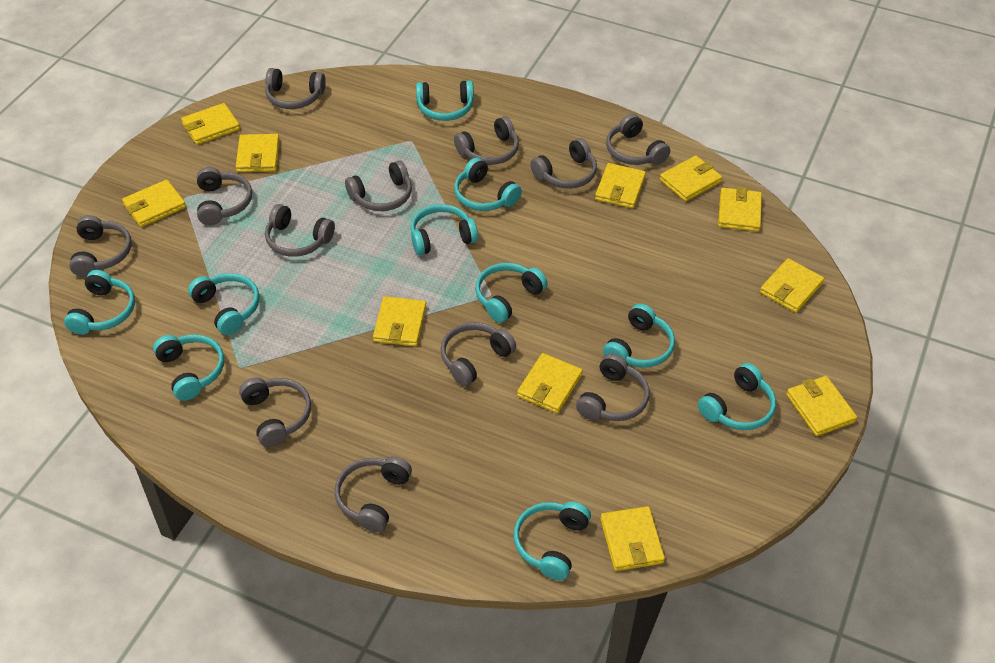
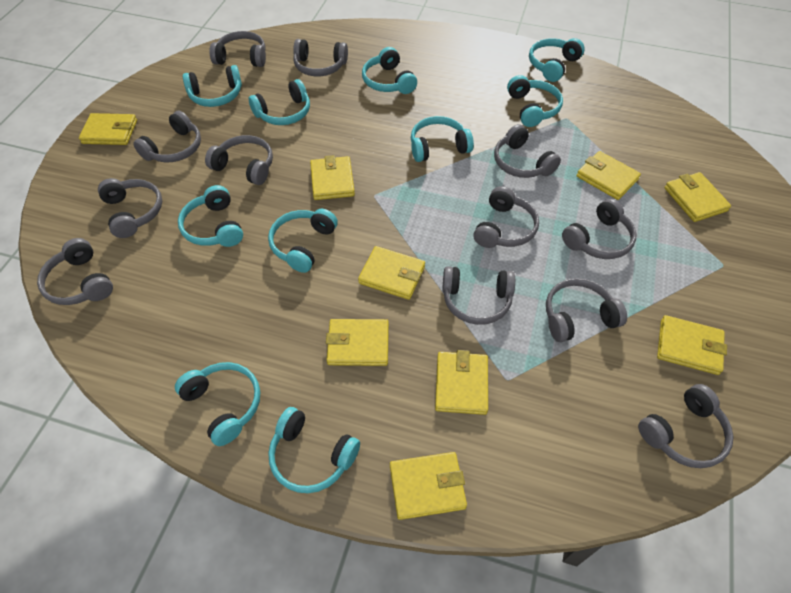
yellow wallet: 11 -> 9

